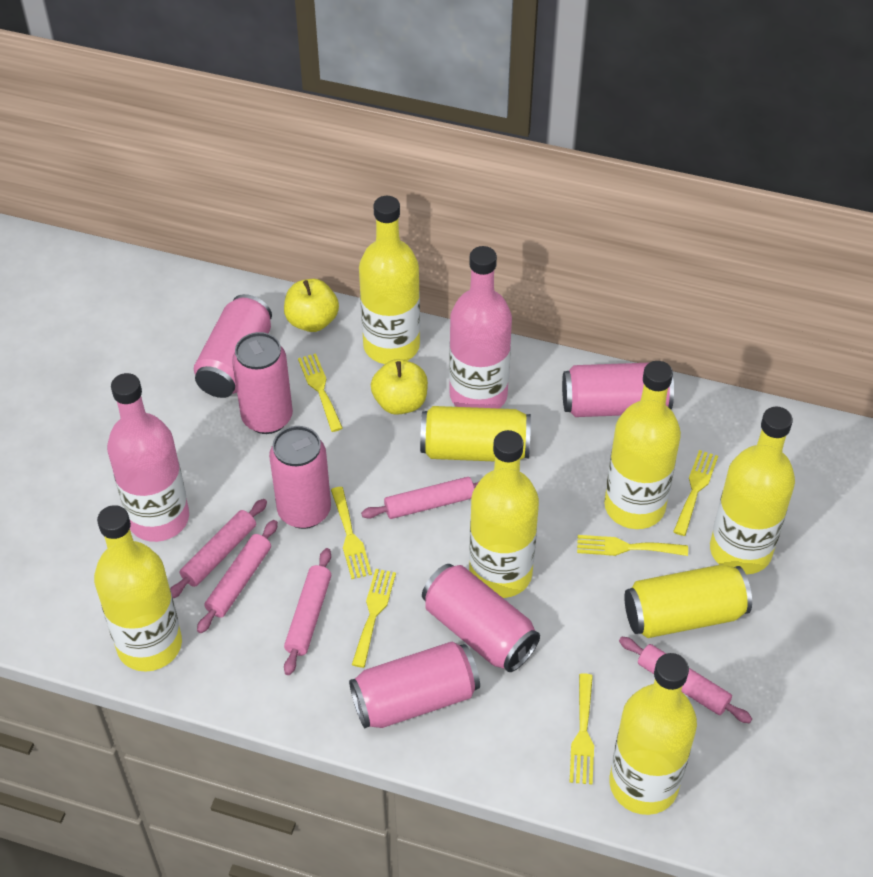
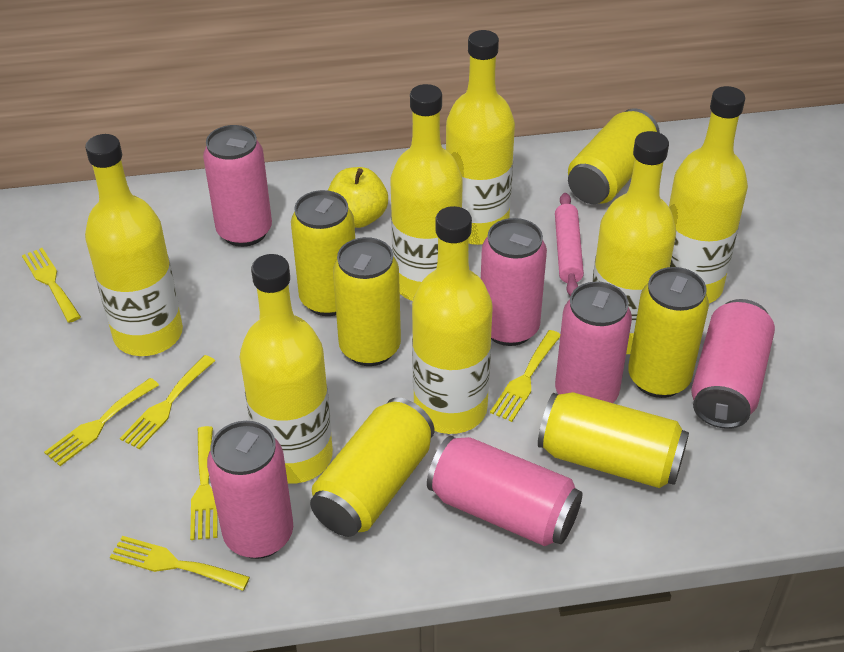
pink bottle: 2 -> 0
pink rolling pin: 5 -> 1
yellow apple: 2 -> 1
yellow bottle: 6 -> 7
yellow can: 2 -> 6

